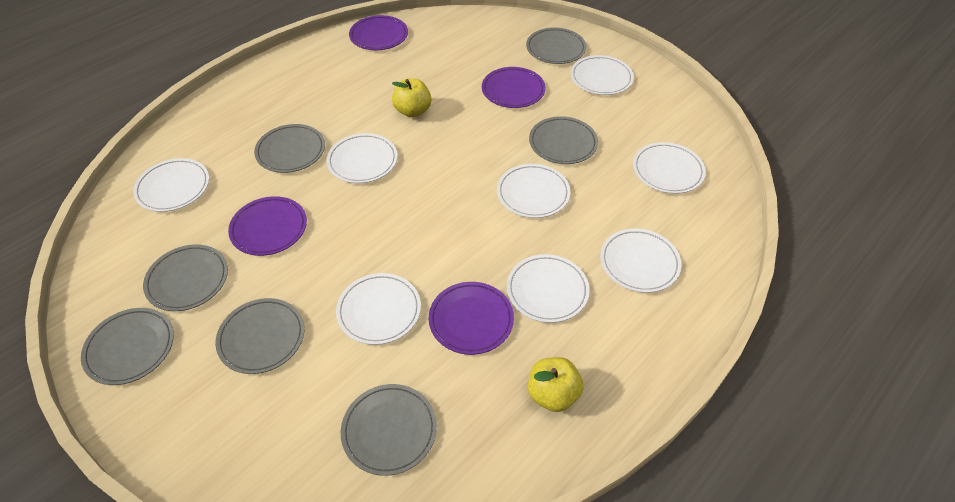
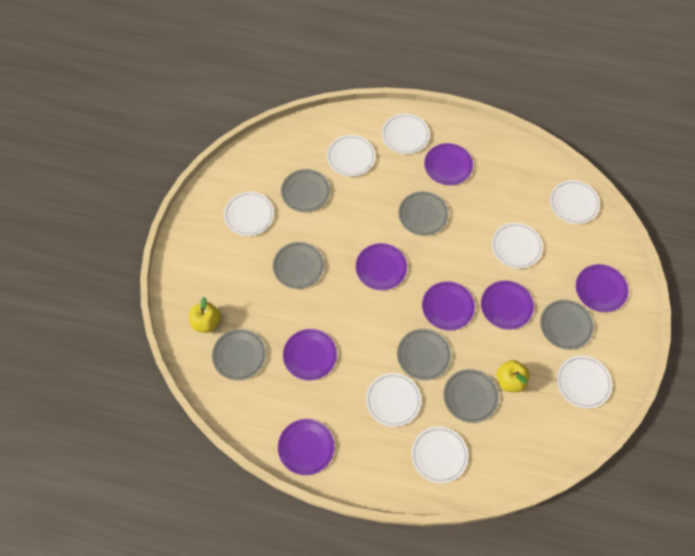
purple plate: 4 -> 7

